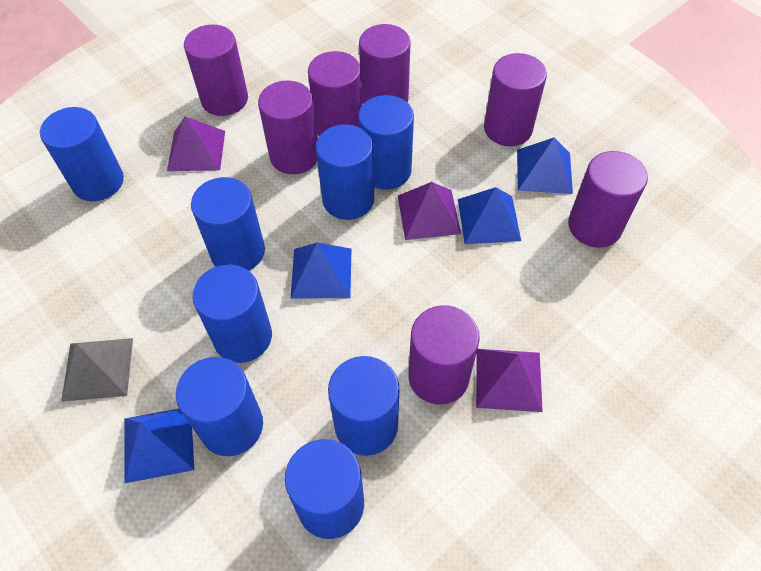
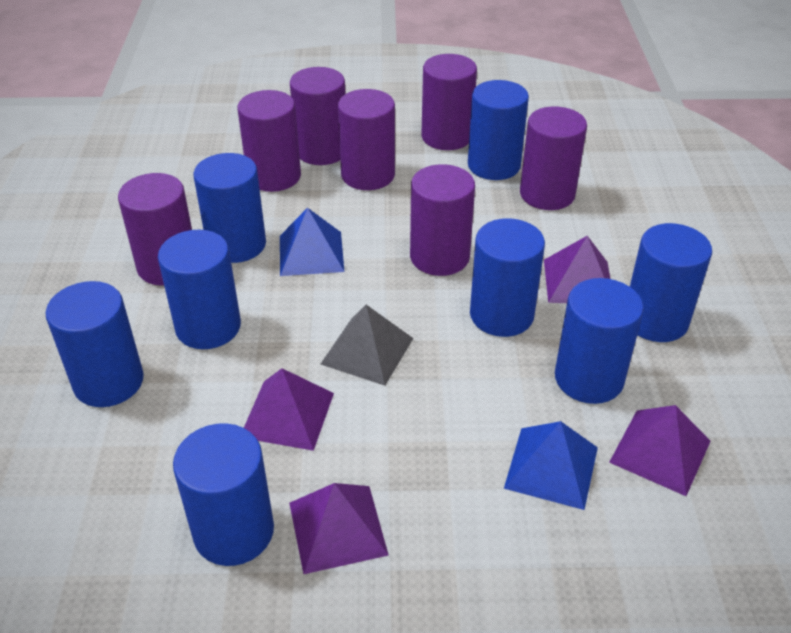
blue pyramid: 4 -> 2
purple pyramid: 3 -> 4

